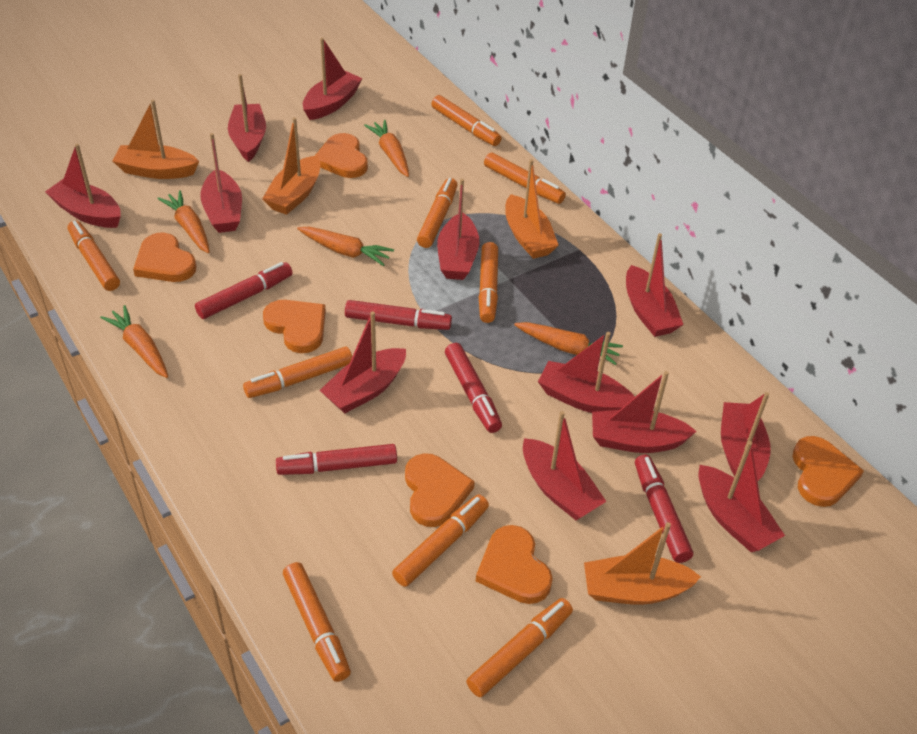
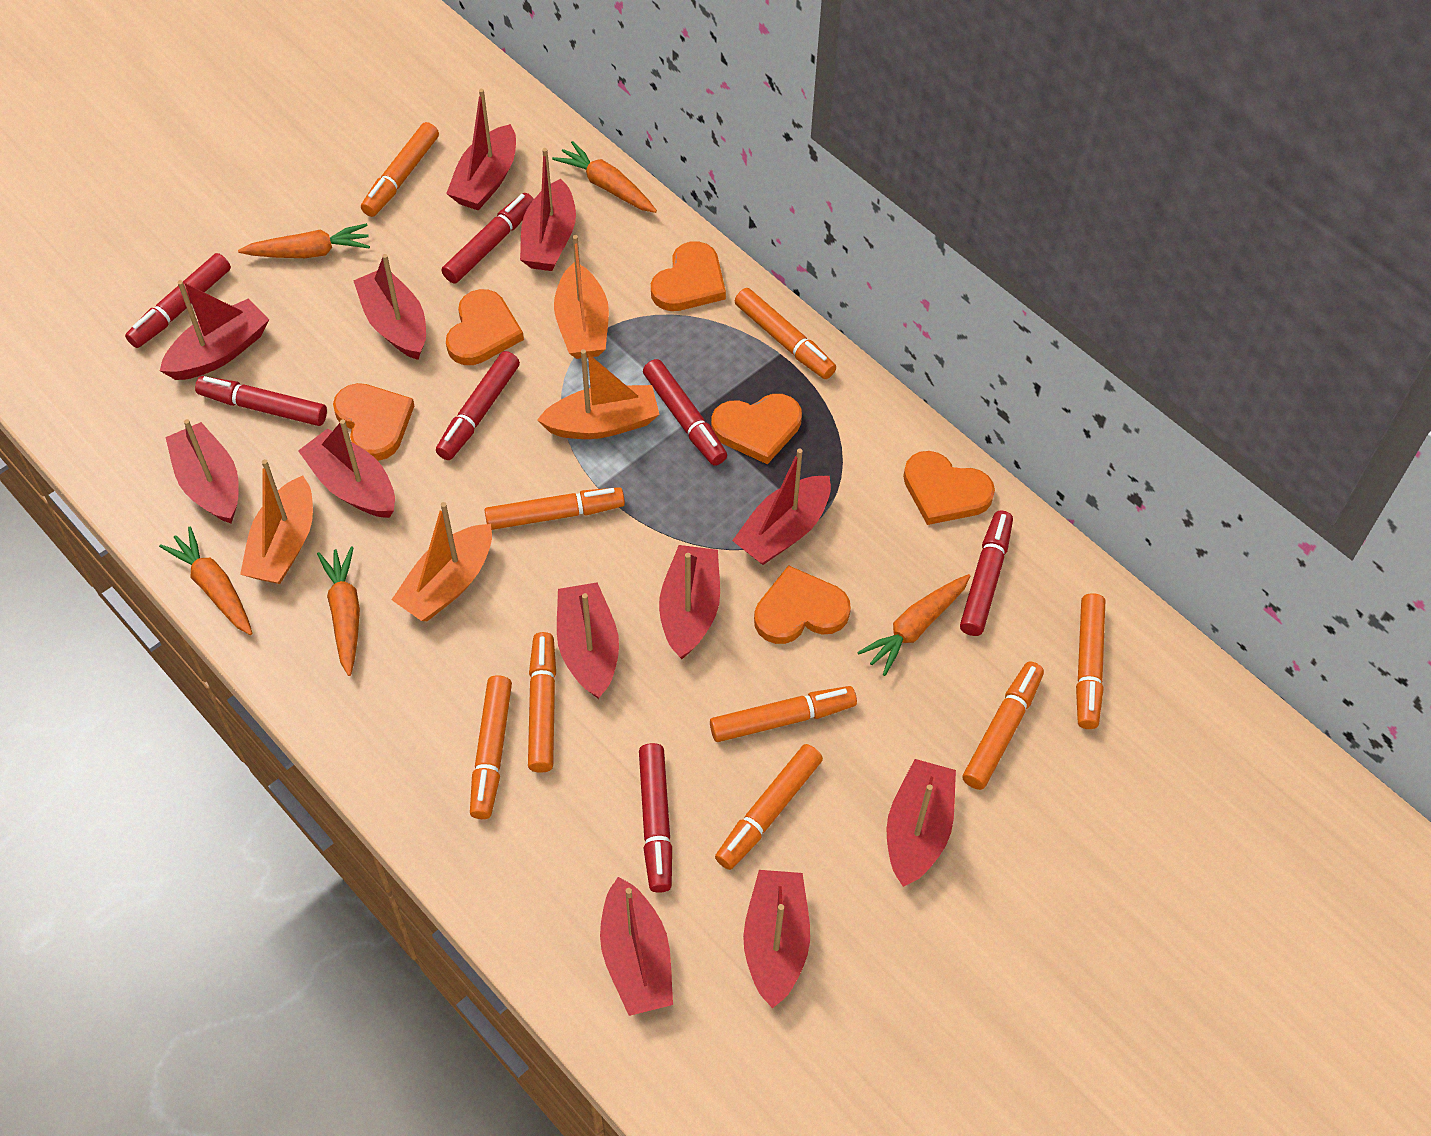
red marker: 5 -> 7

